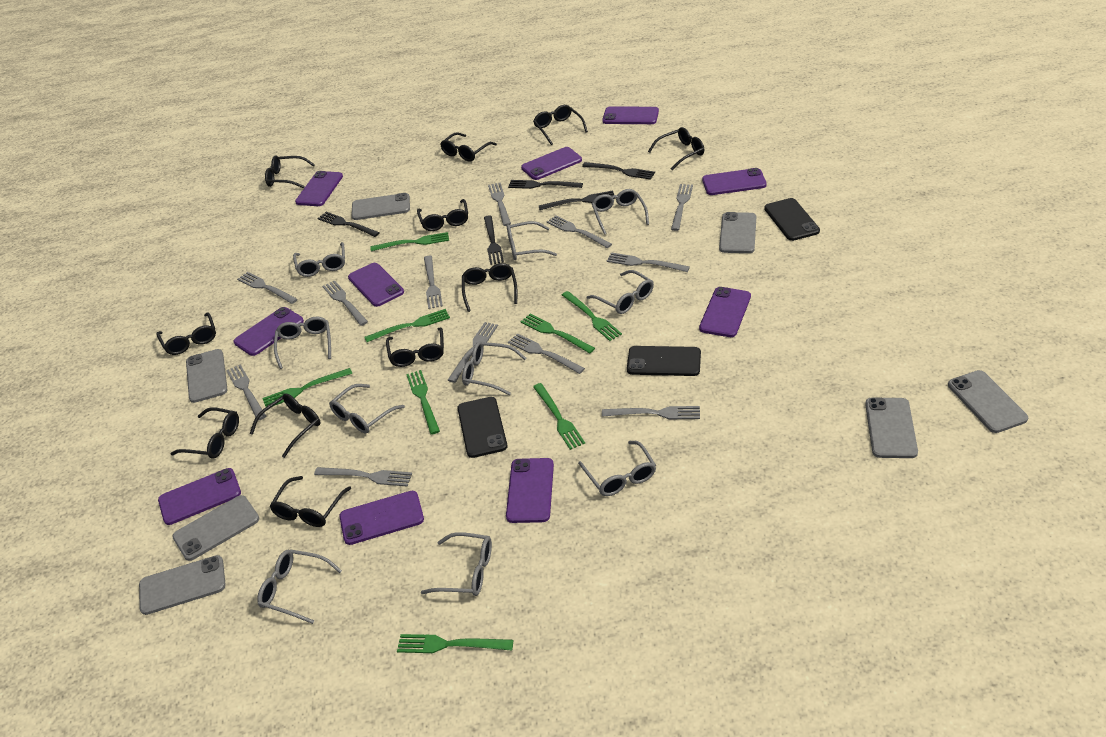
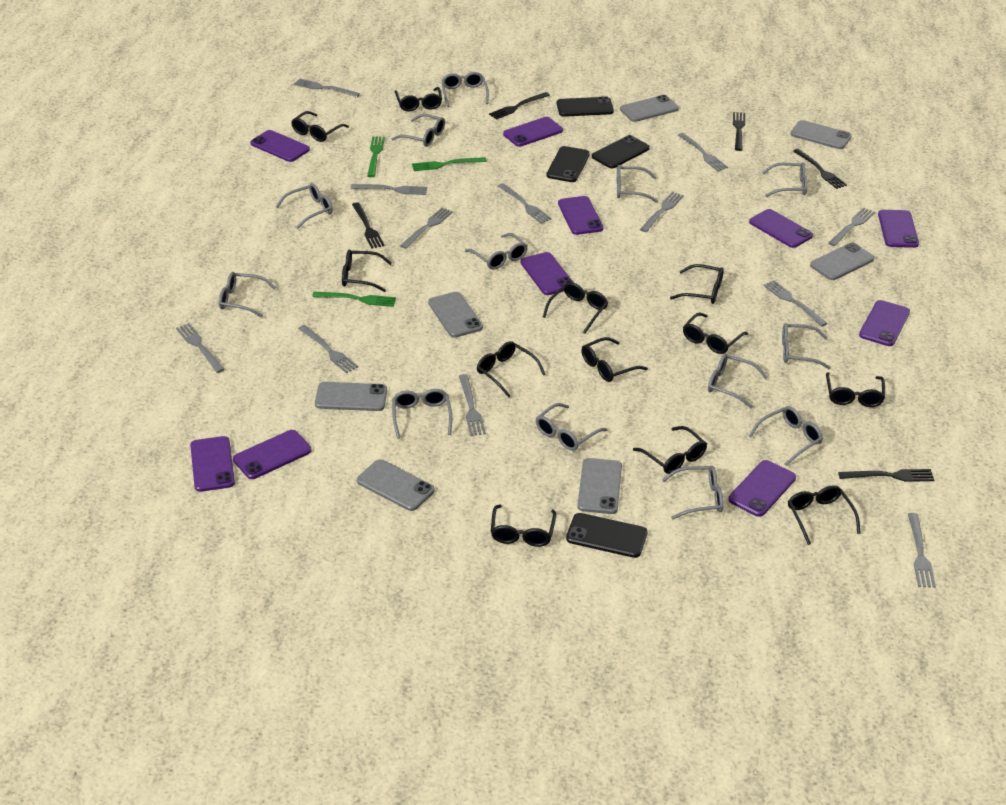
black glasses: 11 -> 12
black phone: 3 -> 4
green fork: 8 -> 3
grey glasses: 10 -> 13

